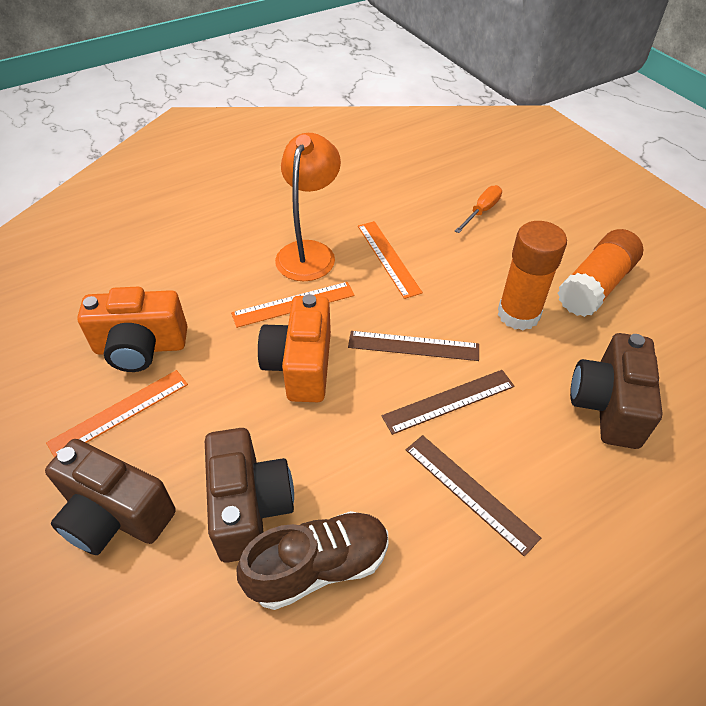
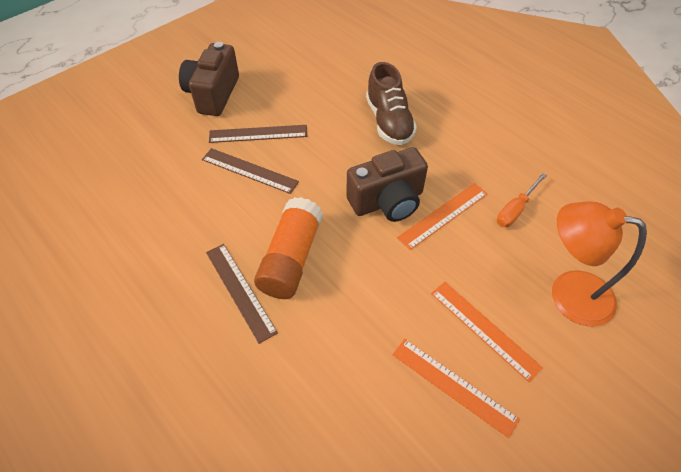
brown camera: 3 -> 2
orange camera: 2 -> 0
orange glue stick: 2 -> 1

